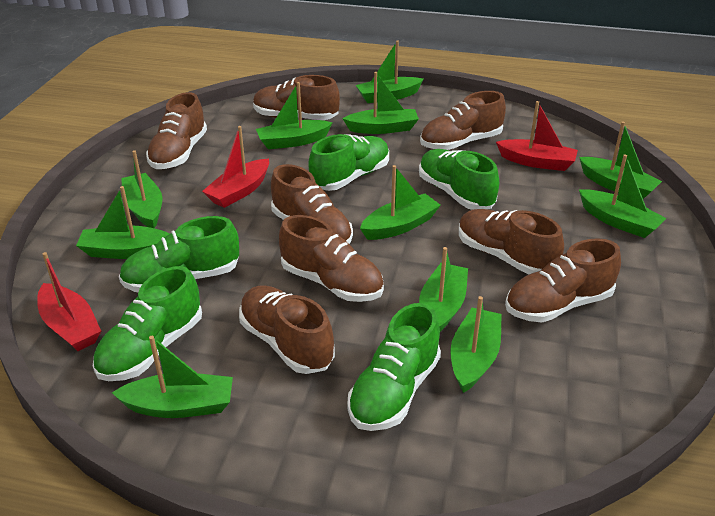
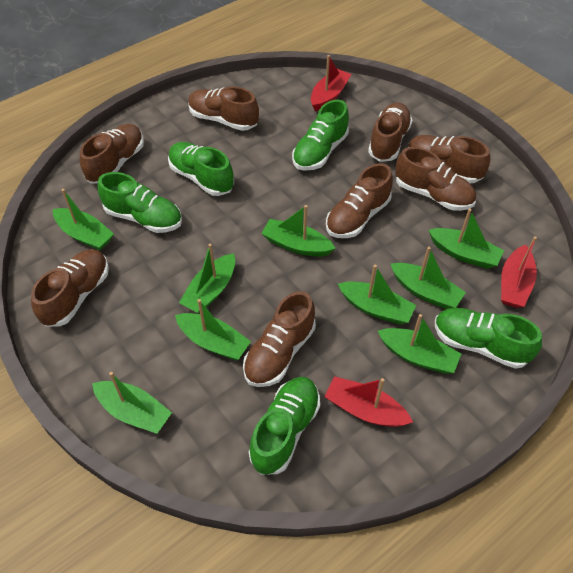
green boat: 11 -> 9

